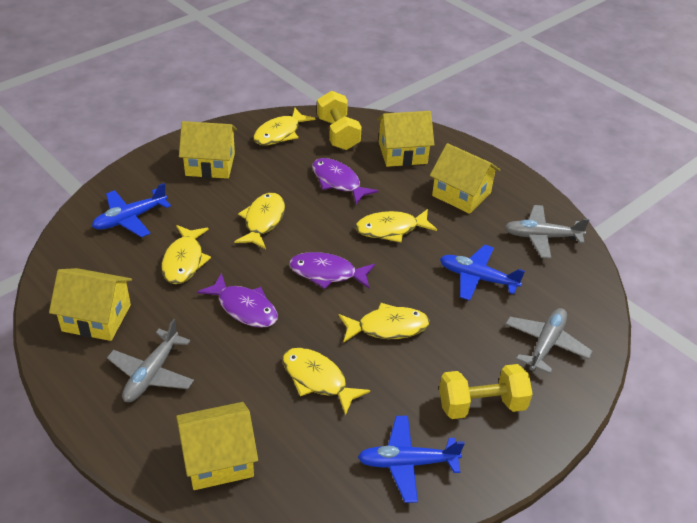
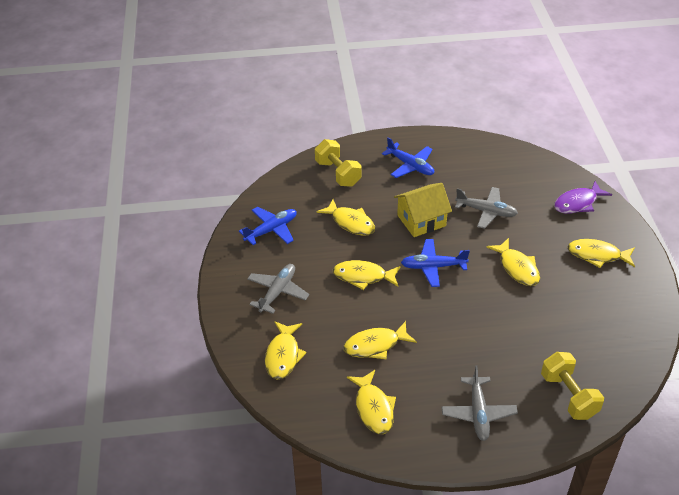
purple fish: 3 -> 1
yellow fish: 6 -> 7
yellow house: 5 -> 1

